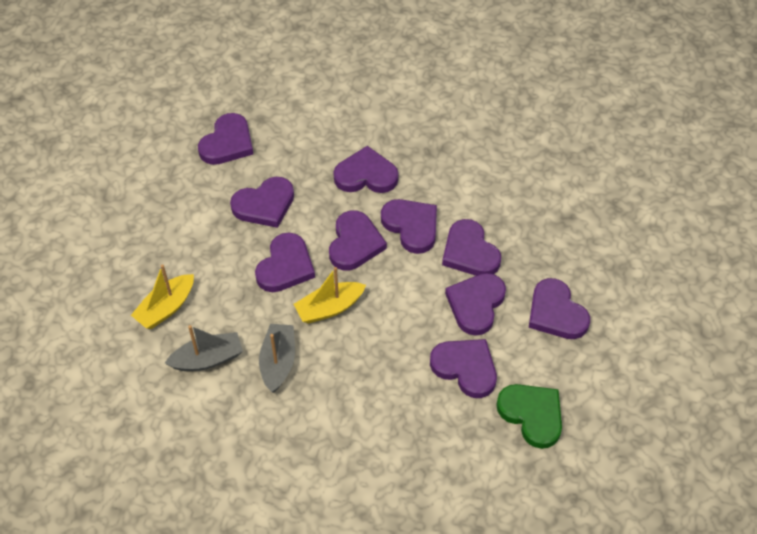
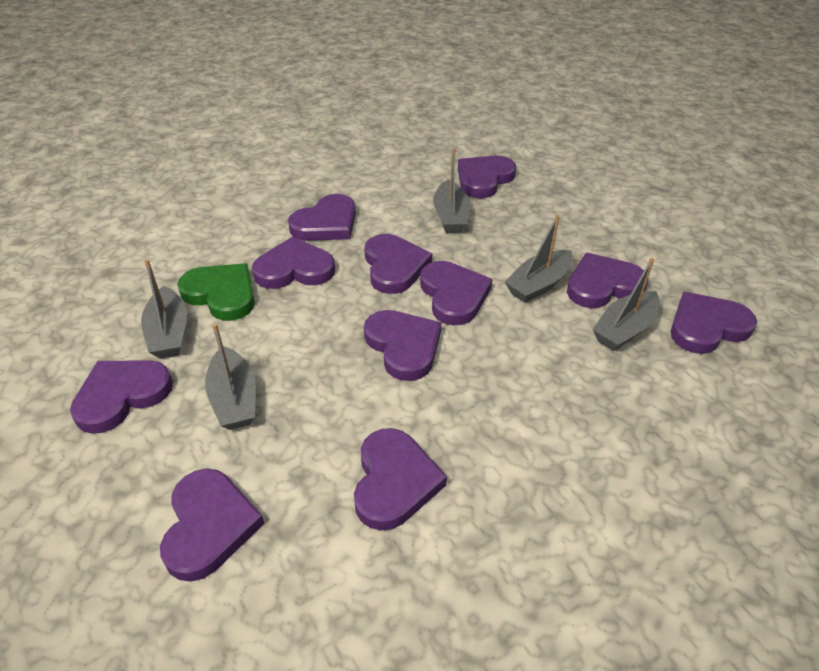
grey boat: 2 -> 5
purple heart: 10 -> 11
yellow boat: 2 -> 0

